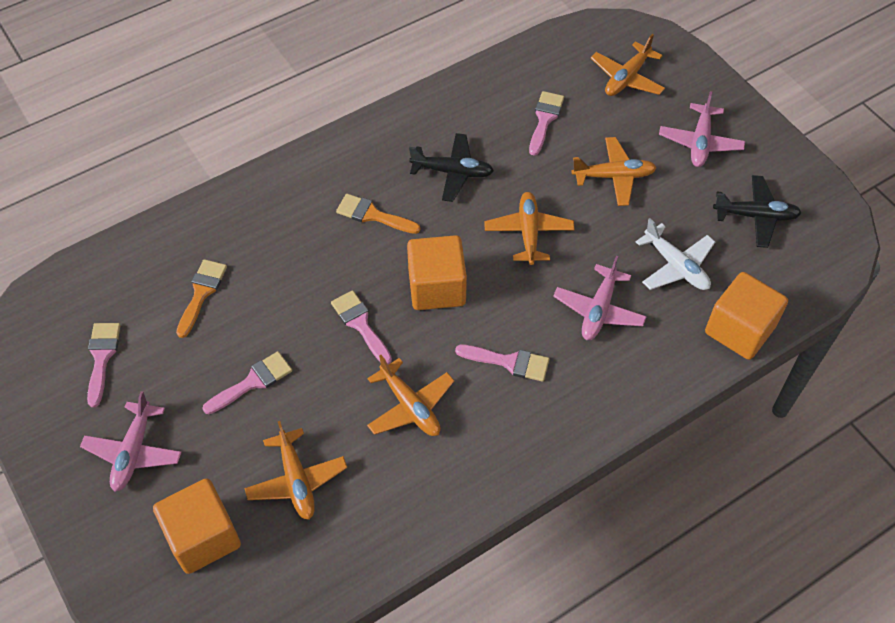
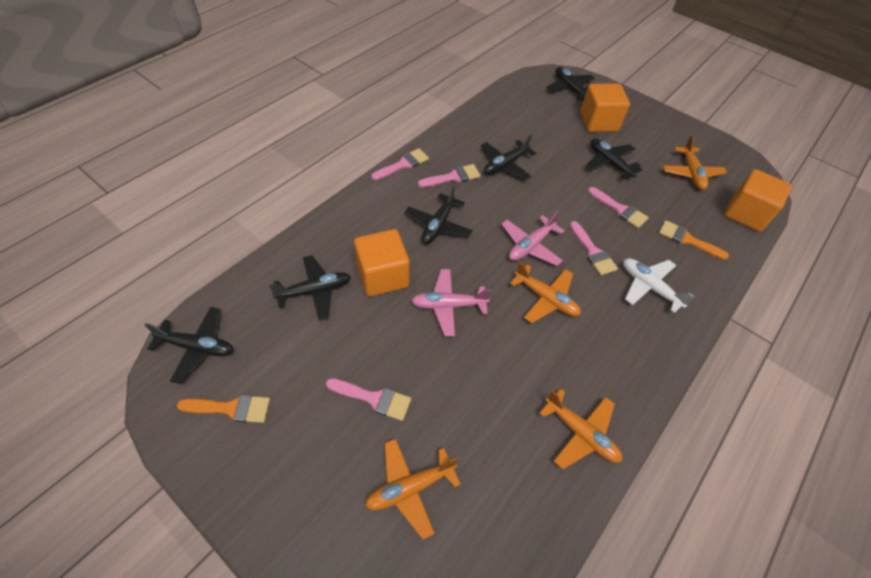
black plane: 2 -> 6
orange plane: 5 -> 4
pink plane: 3 -> 2

